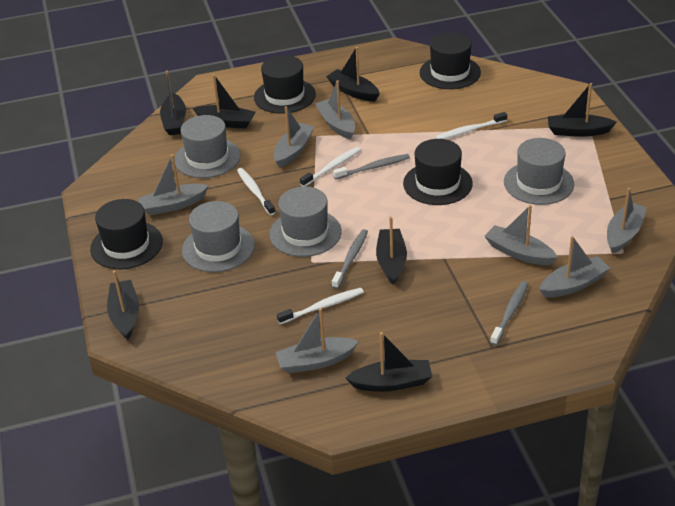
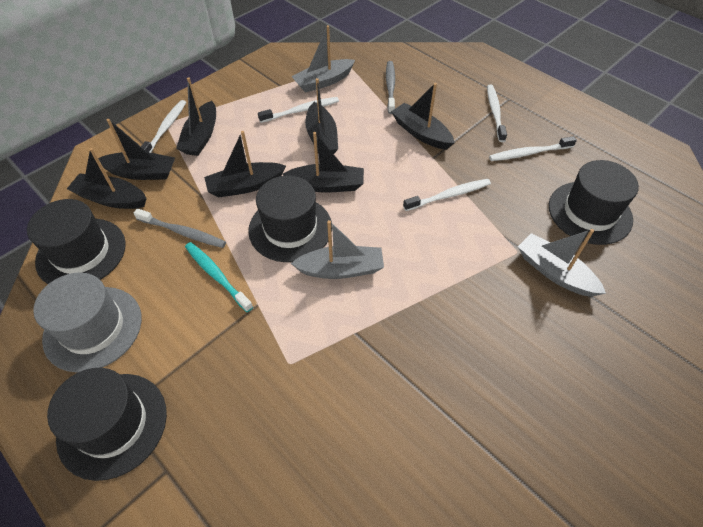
grey boat: 7 -> 3
grey hat: 4 -> 1
grey toothbrush: 3 -> 2
turquoise toothbrush: 0 -> 1
white toothbrush: 4 -> 5

